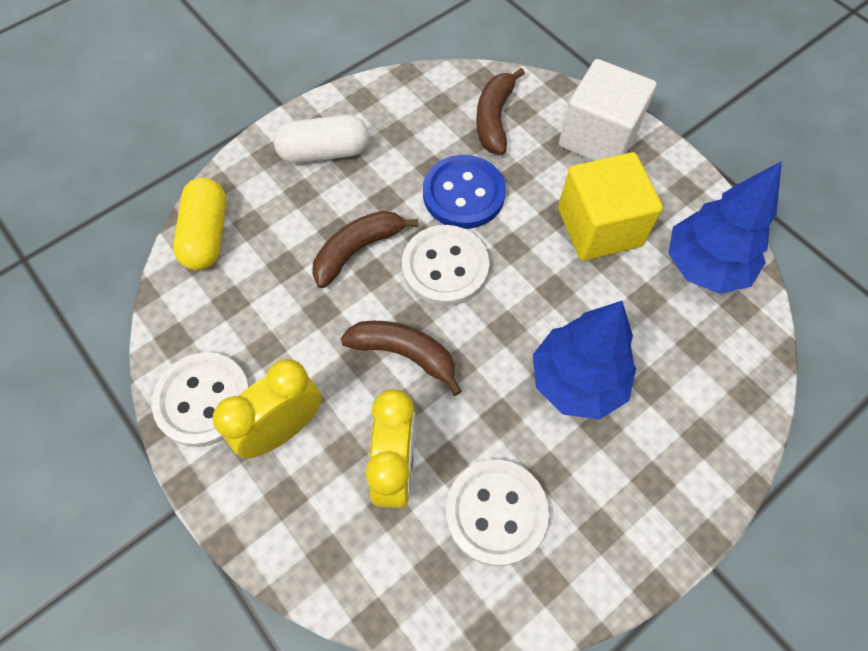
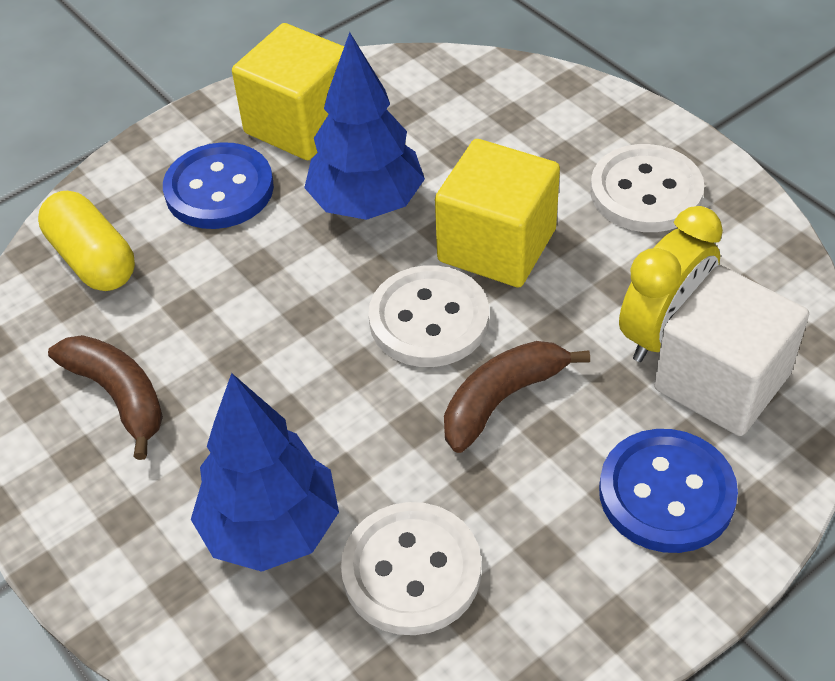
blue button: 1 -> 2
brown banana: 3 -> 2
white capsule: 1 -> 0
yellow clock: 2 -> 1
yellow cube: 1 -> 2

